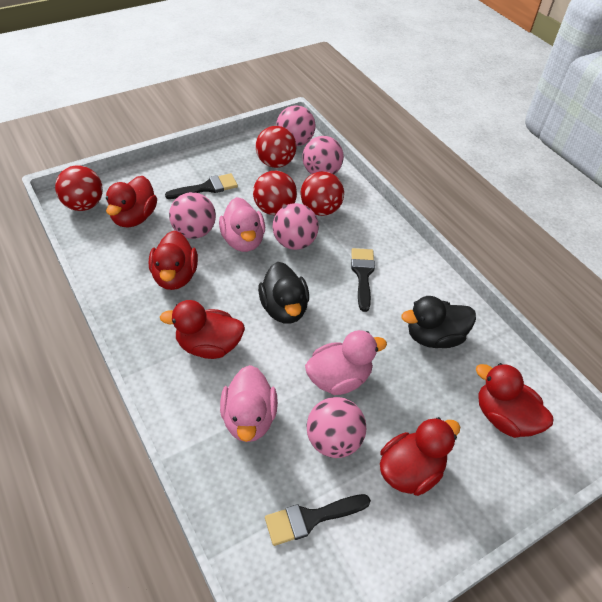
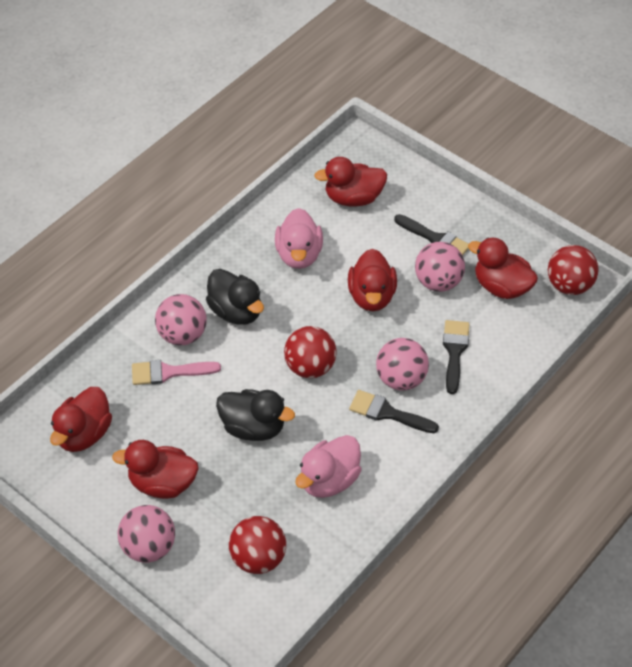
pink ball: 5 -> 4
pink brush: 0 -> 1
pink duck: 3 -> 2
red ball: 4 -> 3

